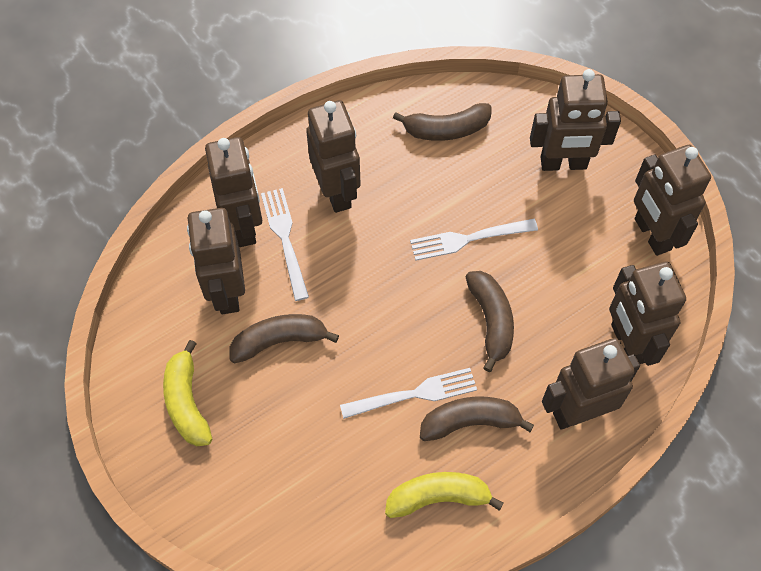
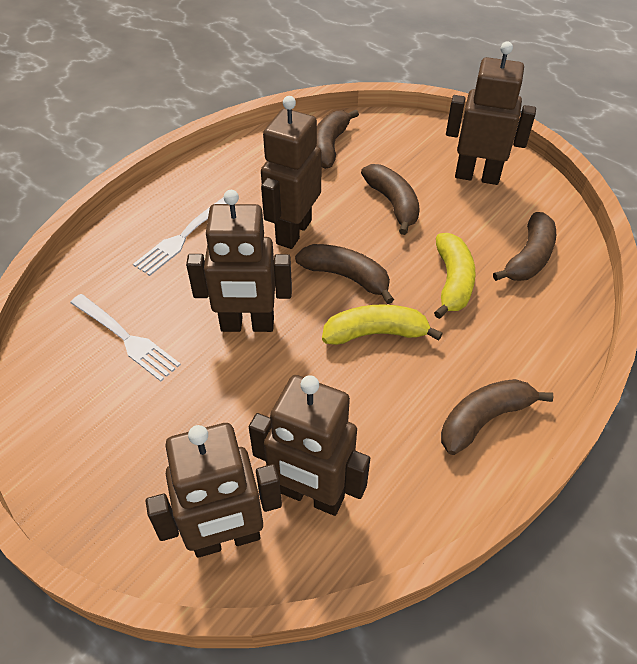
brown banana: 4 -> 5
brown robot: 7 -> 5
white fork: 3 -> 2

